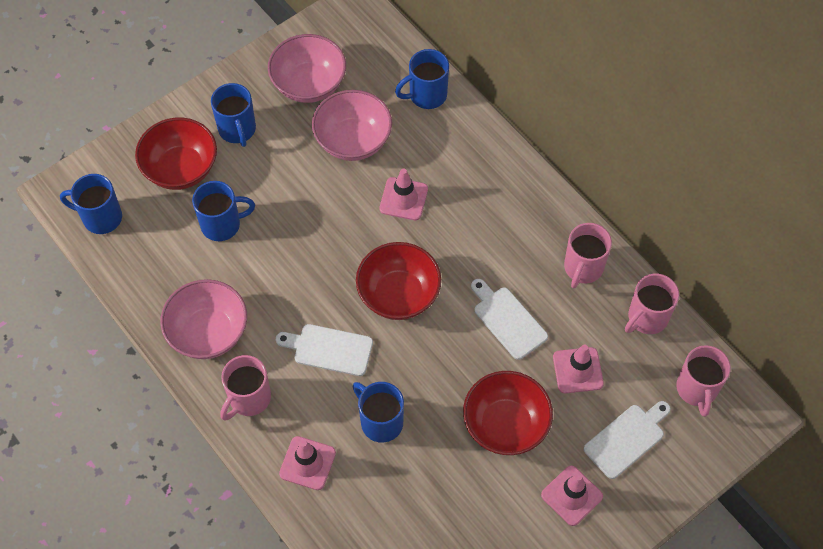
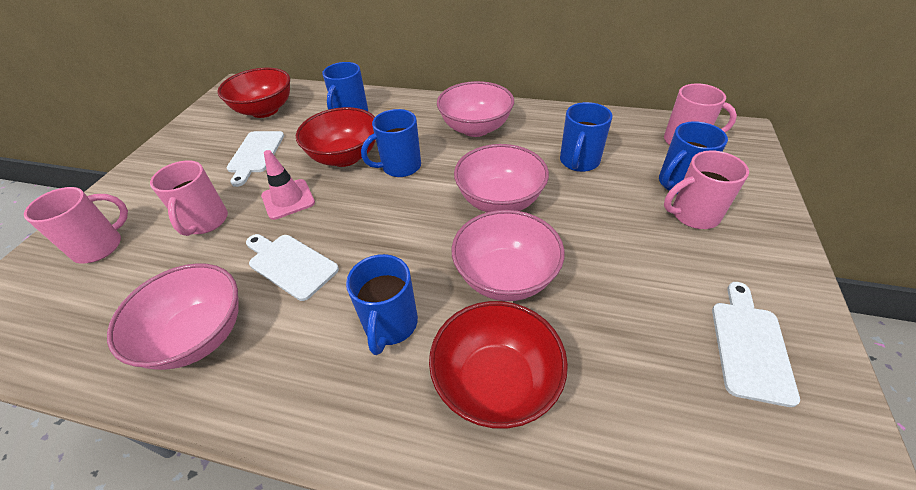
pink bowl: 3 -> 4
pink traffic cone: 4 -> 1

